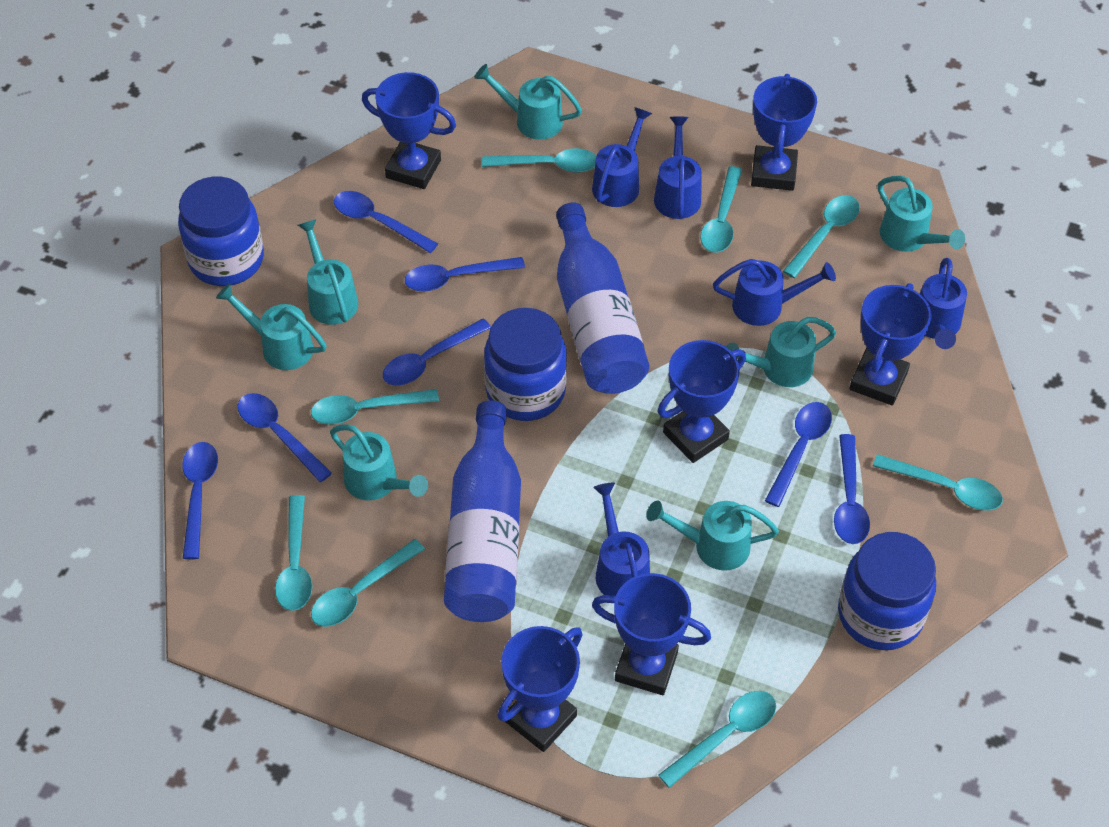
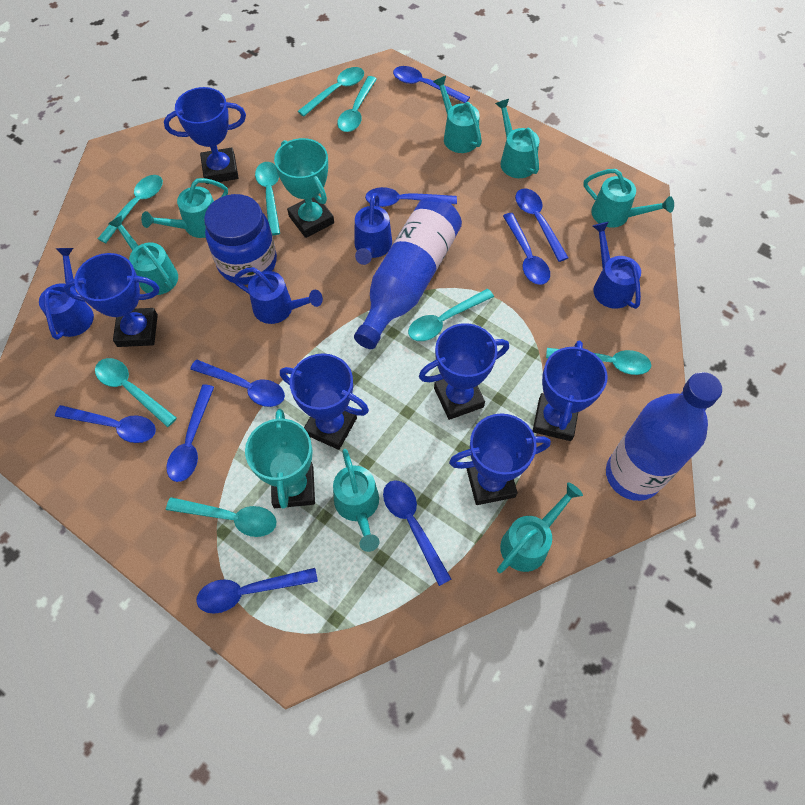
blue jar: 3 -> 1
blue spoon: 7 -> 9
blue watering can: 5 -> 4
turquoise trophy: 0 -> 2

